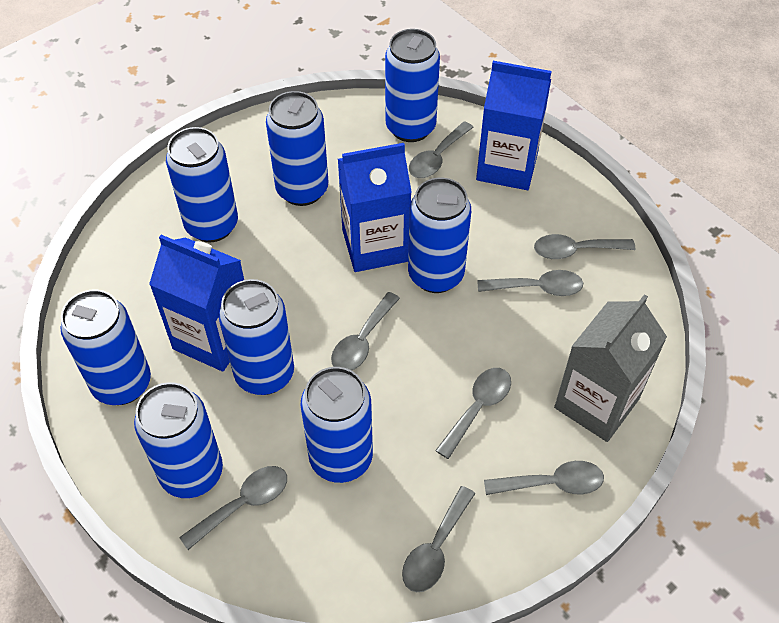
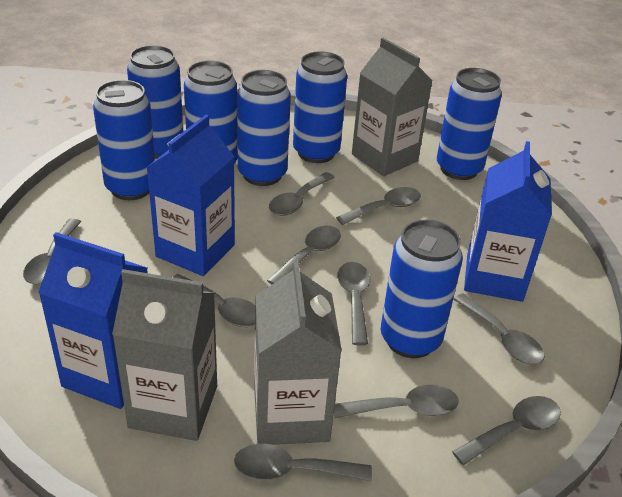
blue can: 8 -> 7
grey carton: 1 -> 3
grey spoon: 8 -> 10

